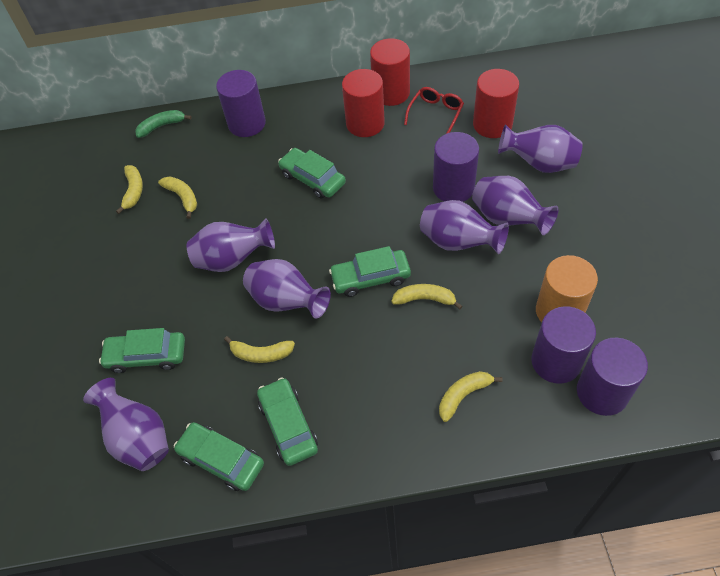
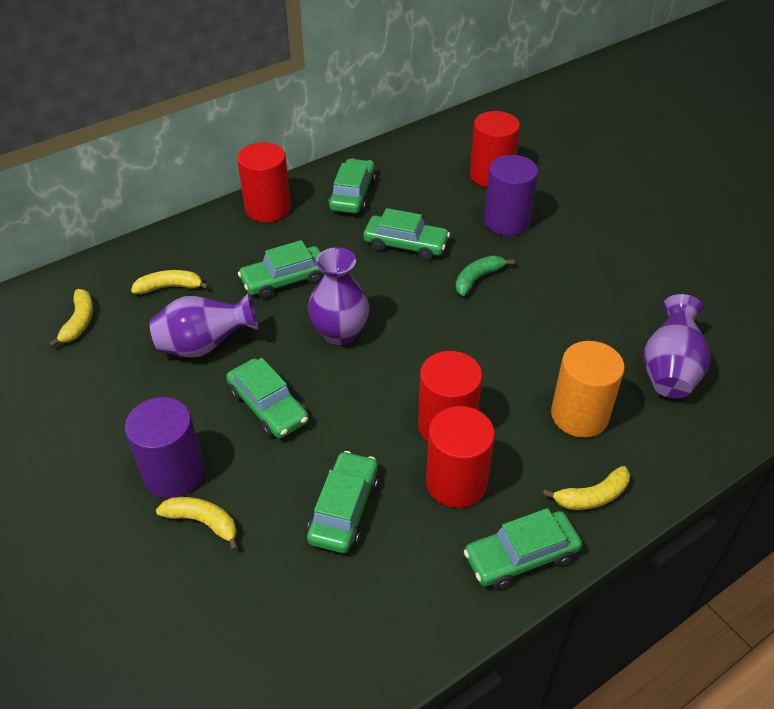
green car: 5 -> 6
purple cylinder: 4 -> 2
purple vase: 6 -> 3
red cylinder: 3 -> 4
red glasses: 1 -> 0
yellow banana: 5 -> 4

